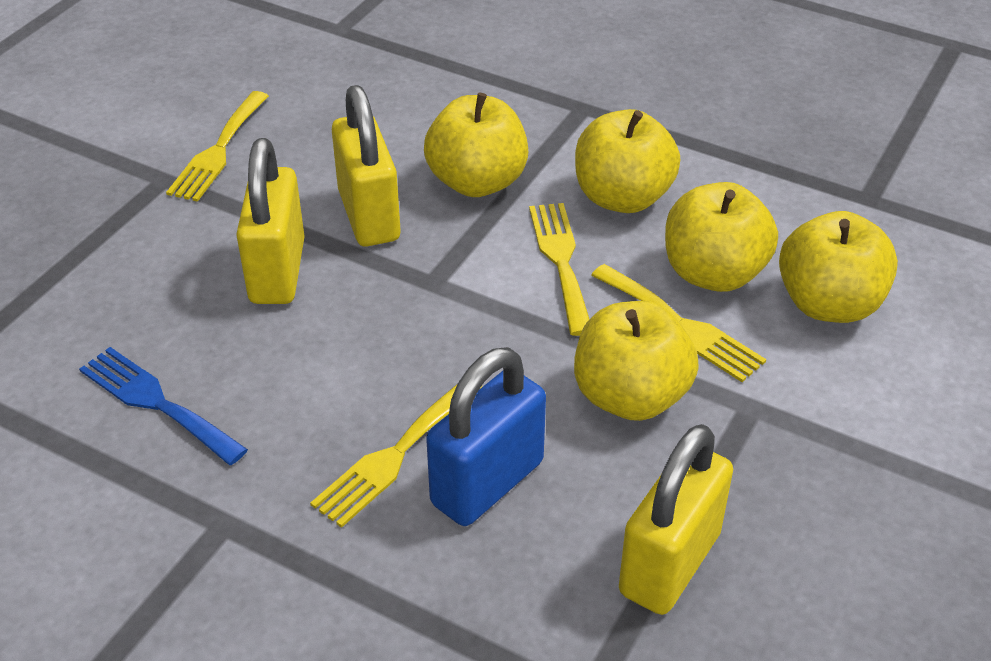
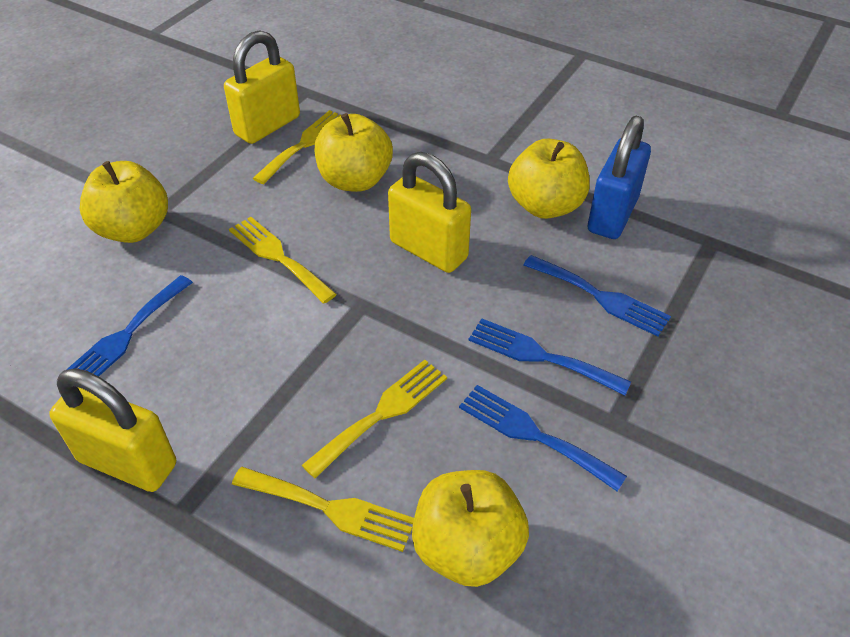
blue fork: 1 -> 4
yellow apple: 5 -> 4

